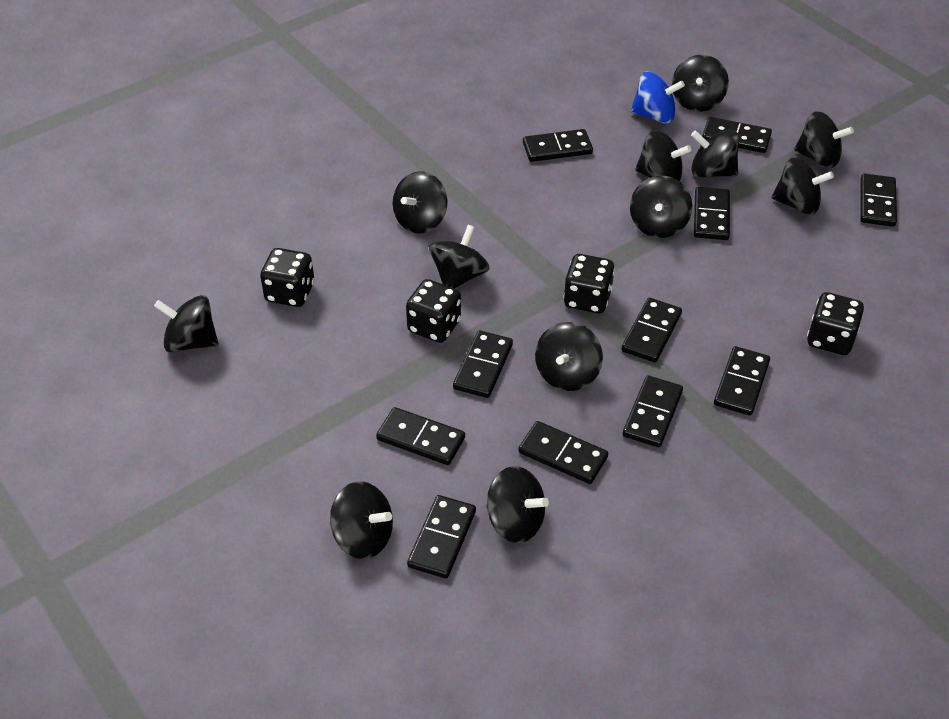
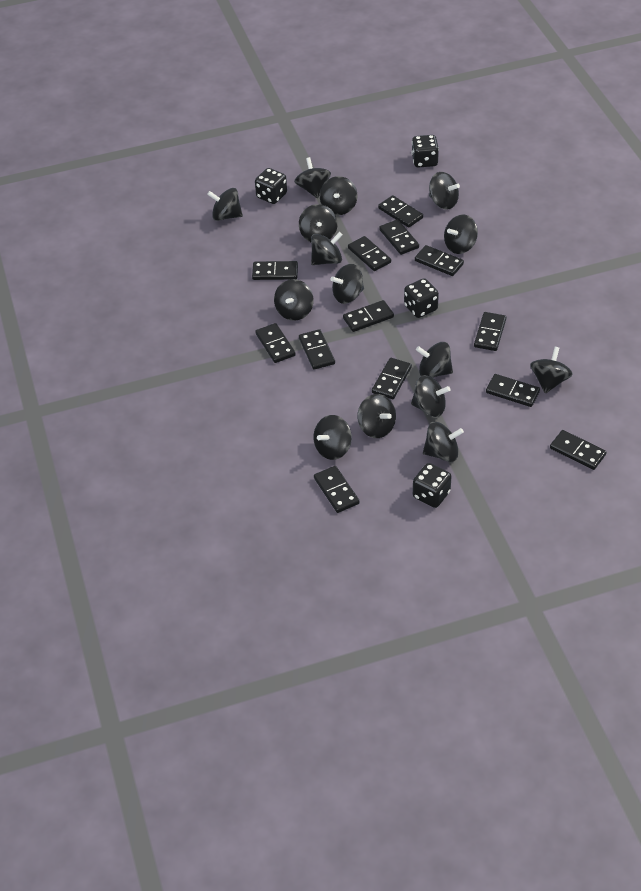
black domino: 11 -> 13
black spinning top: 12 -> 15
blue spinning top: 1 -> 0

